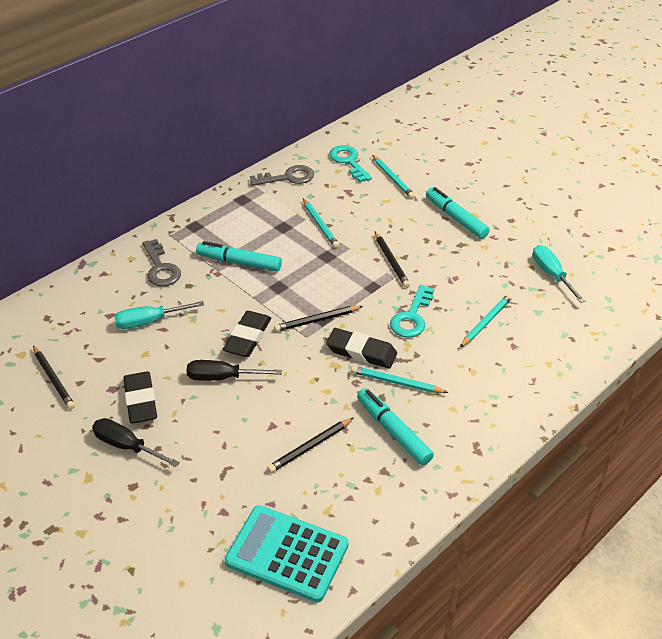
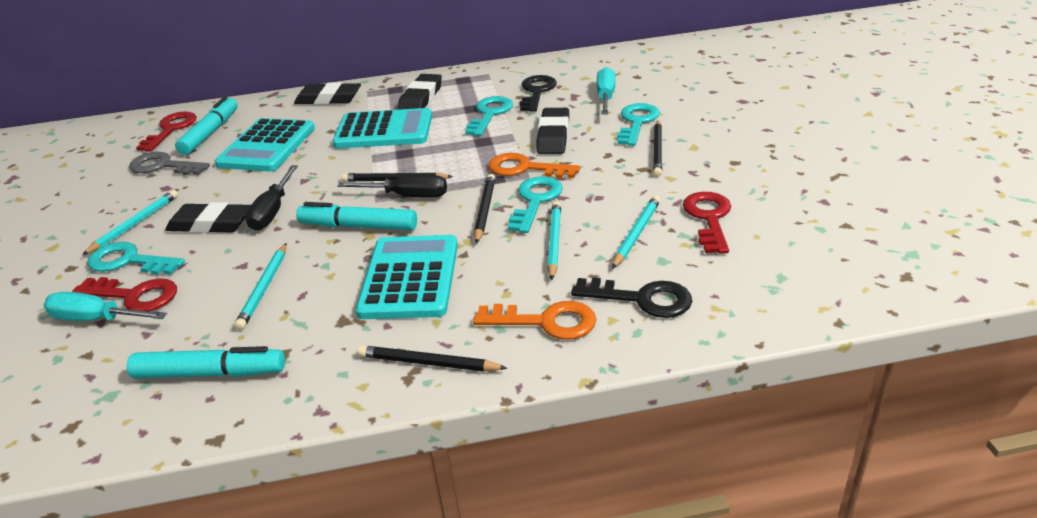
black eraser: 3 -> 4
black key: 0 -> 2
grey key: 2 -> 1
orange key: 0 -> 2
red key: 0 -> 3
turquoise calculator: 1 -> 3
turquoise key: 2 -> 4

